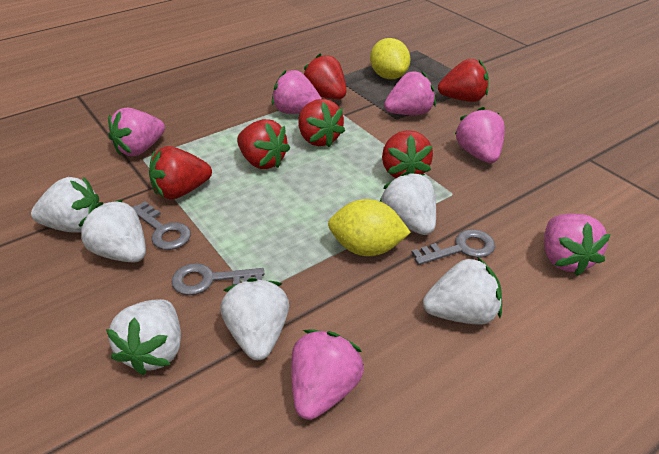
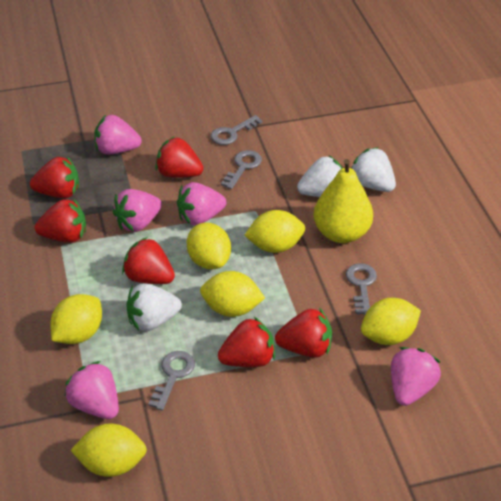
grey key: 3 -> 4
pink strawberry: 6 -> 5
white strawberry: 6 -> 3
yellow lemon: 2 -> 6
yellow pear: 0 -> 1

